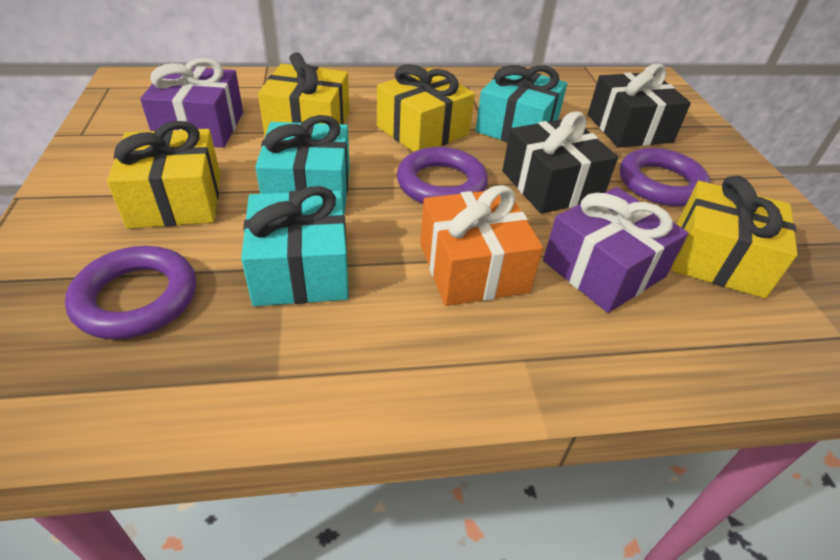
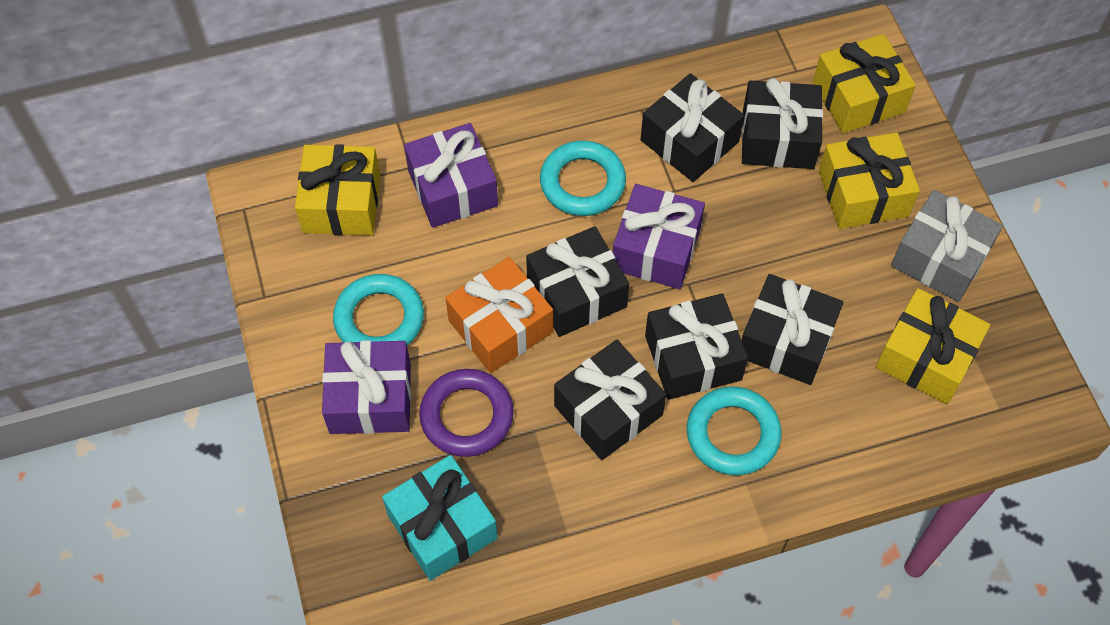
black gift: 2 -> 6
grey gift: 0 -> 1
purple gift: 2 -> 3
purple ring: 3 -> 1
turquoise gift: 3 -> 1
turquoise ring: 0 -> 3

